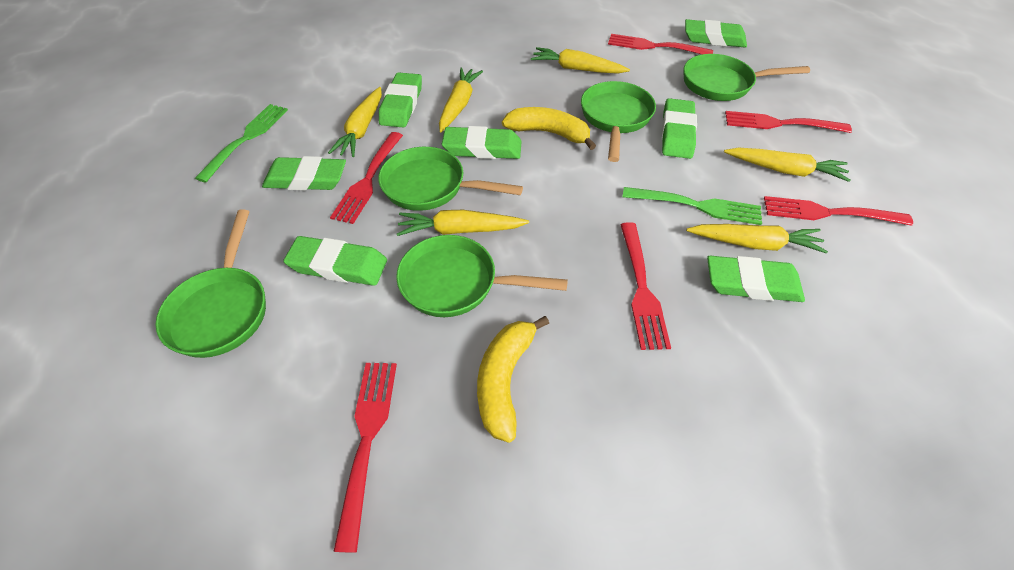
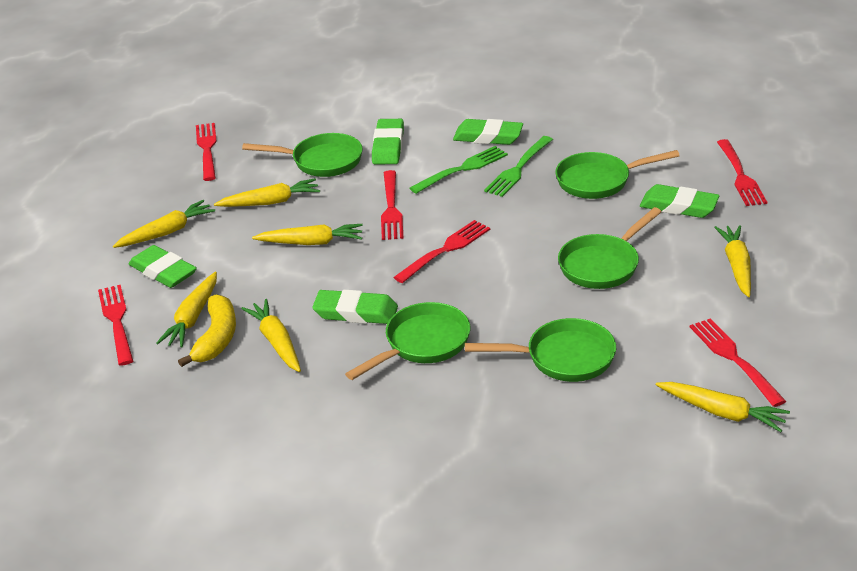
green eraser: 7 -> 5
yellow banana: 2 -> 1
yellow carrot: 6 -> 7

